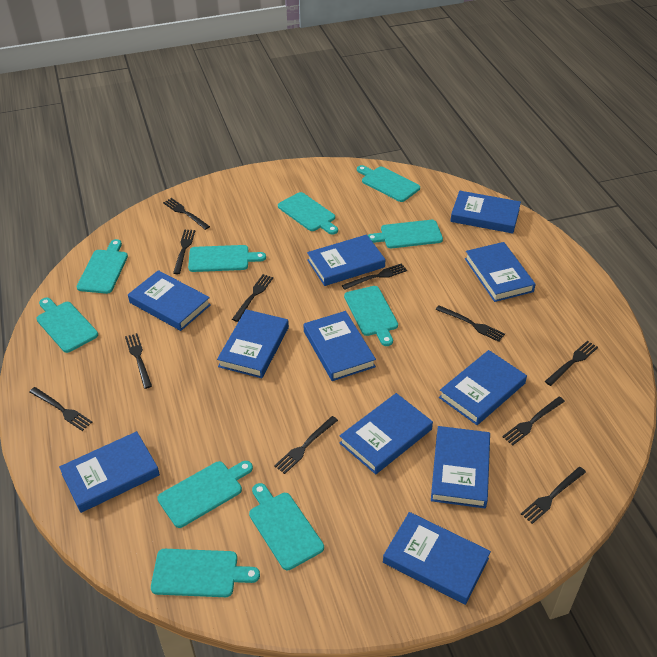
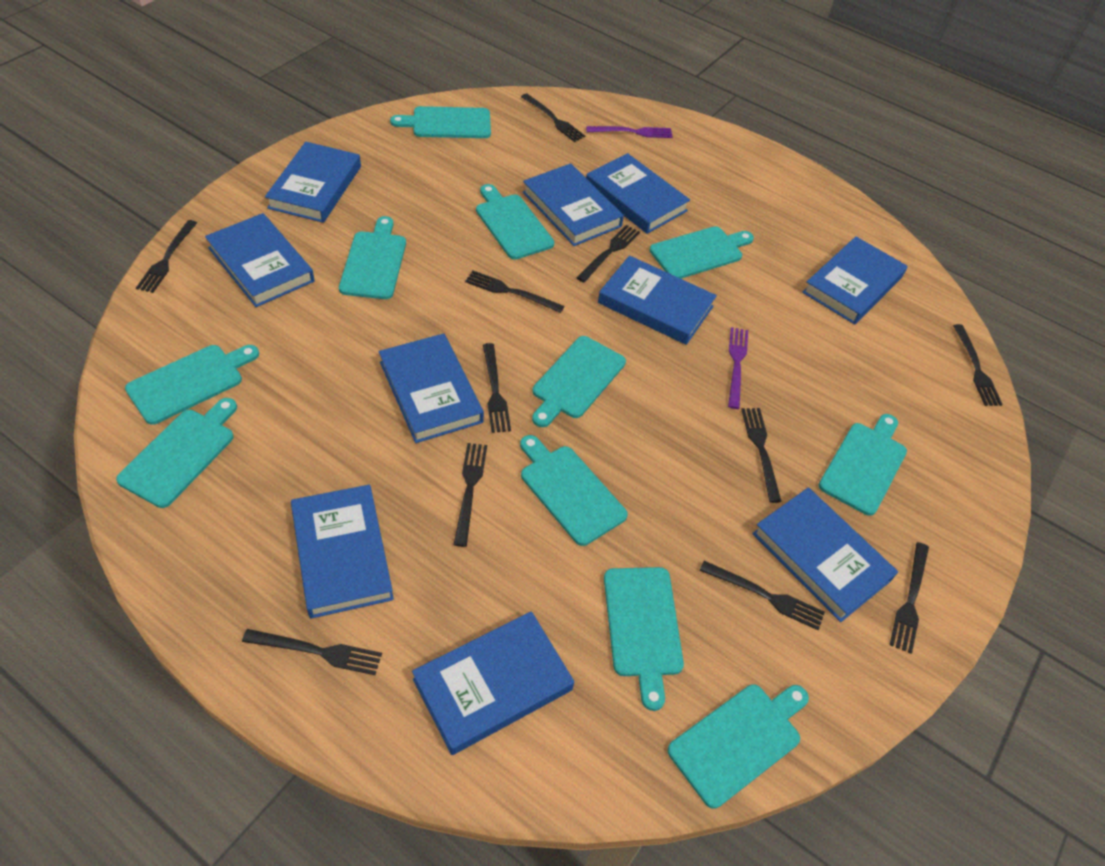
blue book: 11 -> 10
purple fork: 0 -> 2
turquoise cutting board: 10 -> 11

